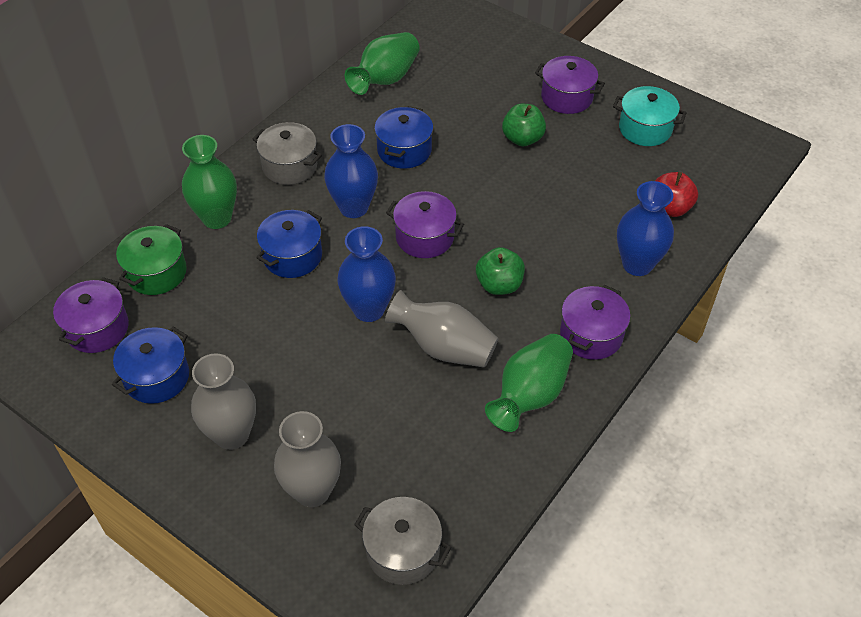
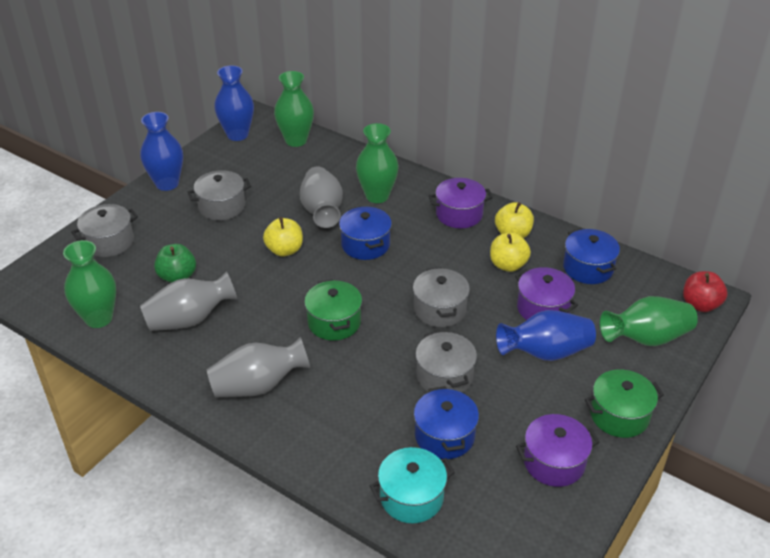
green apple: 2 -> 1
green pot: 1 -> 2
green vase: 3 -> 4
grey pot: 2 -> 4
purple pot: 4 -> 3
yellow apple: 0 -> 3

